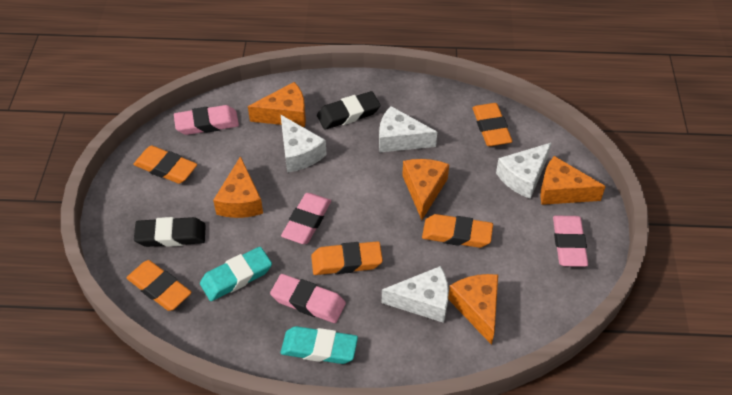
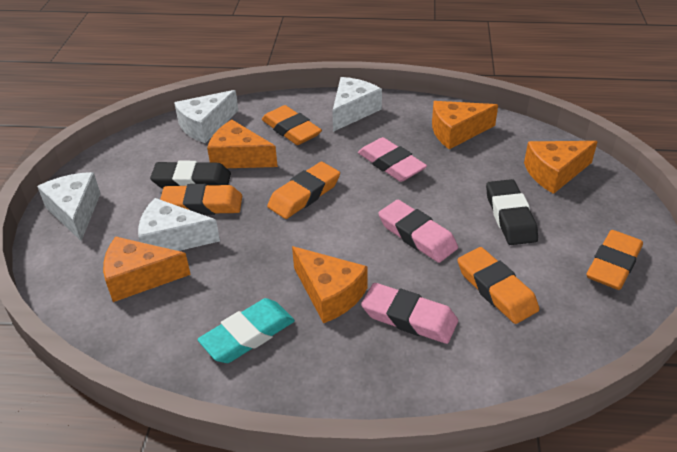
pink eraser: 4 -> 3
turquoise eraser: 2 -> 1

